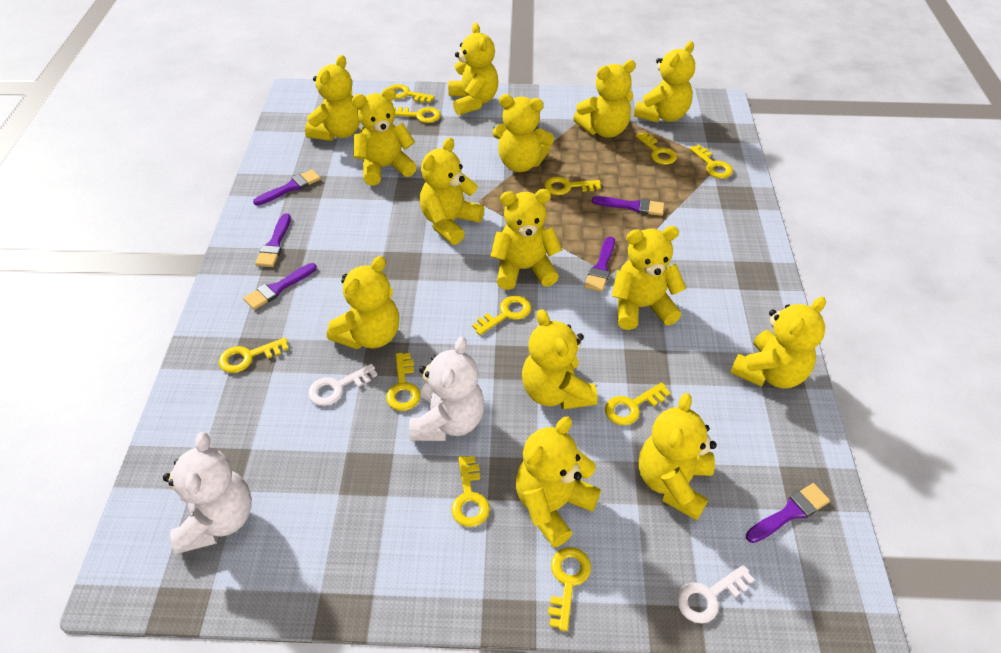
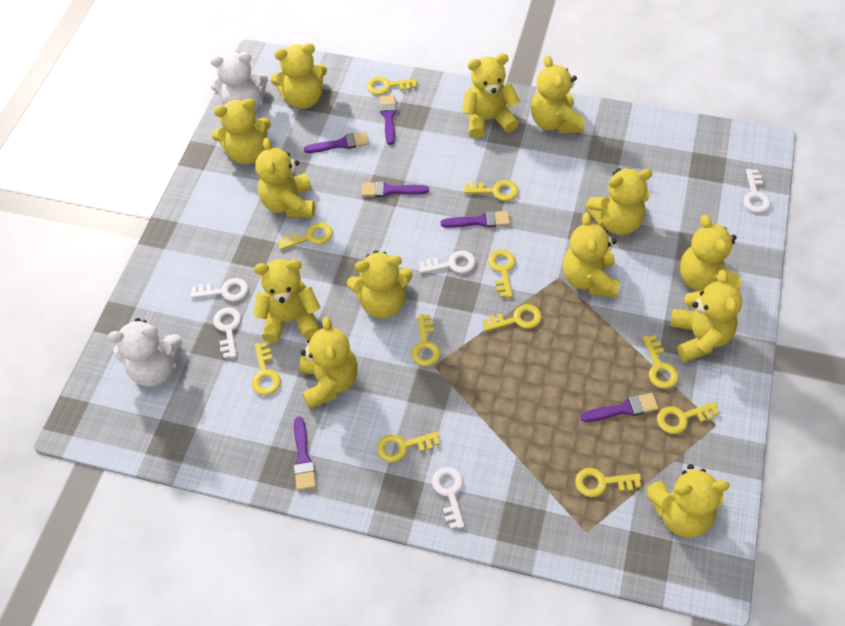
white key: 2 -> 5
yellow teddy bear: 14 -> 13

